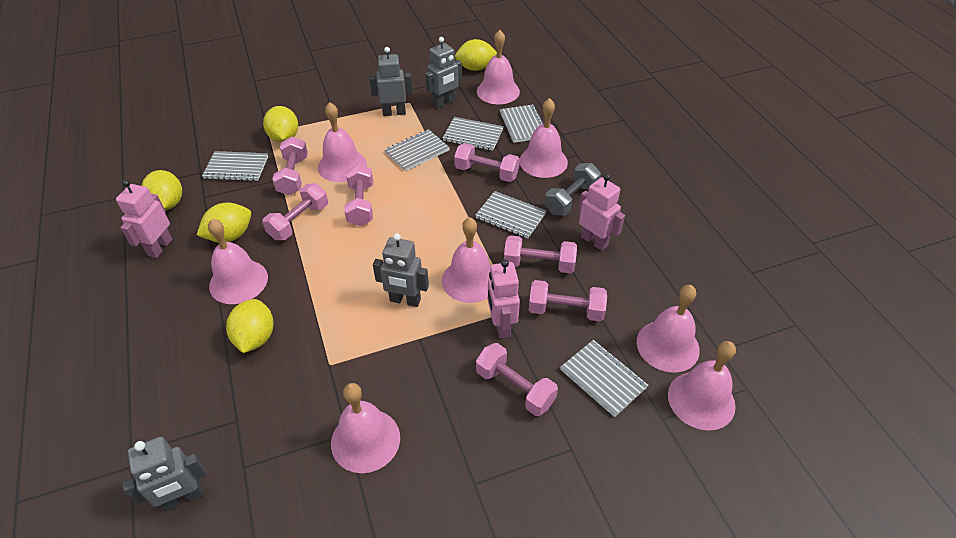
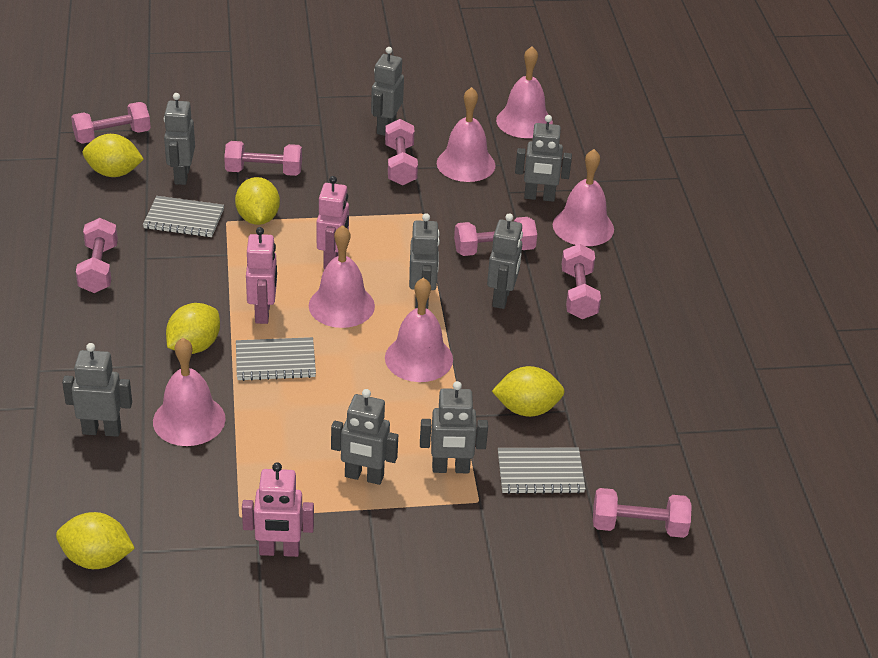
grey dumbbell: 1 -> 0
grey notebook: 6 -> 3
grey robot: 4 -> 8
pink bell: 8 -> 6

